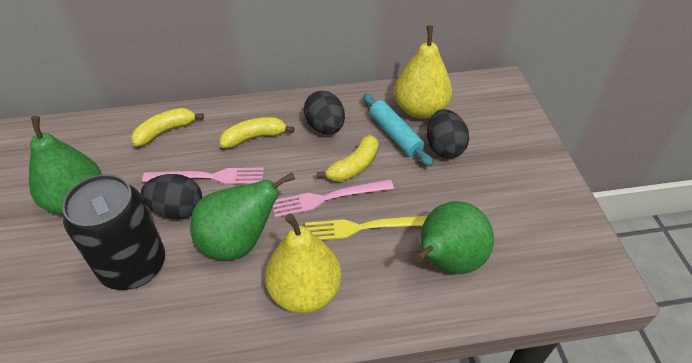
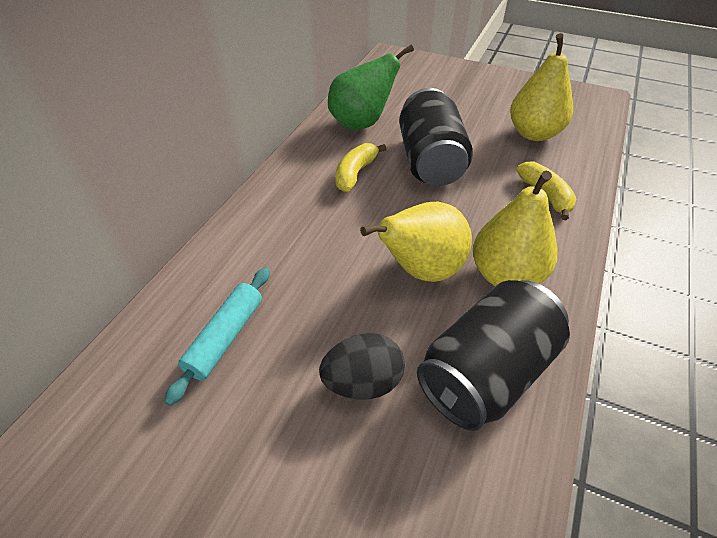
black can: 1 -> 2
black egg: 3 -> 1
green pear: 3 -> 1
pink fork: 2 -> 0
yellow banana: 3 -> 2
yellow fork: 1 -> 0
yellow pear: 2 -> 3

